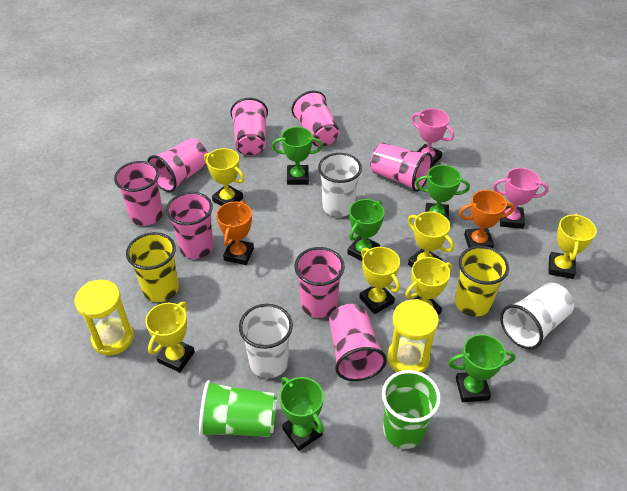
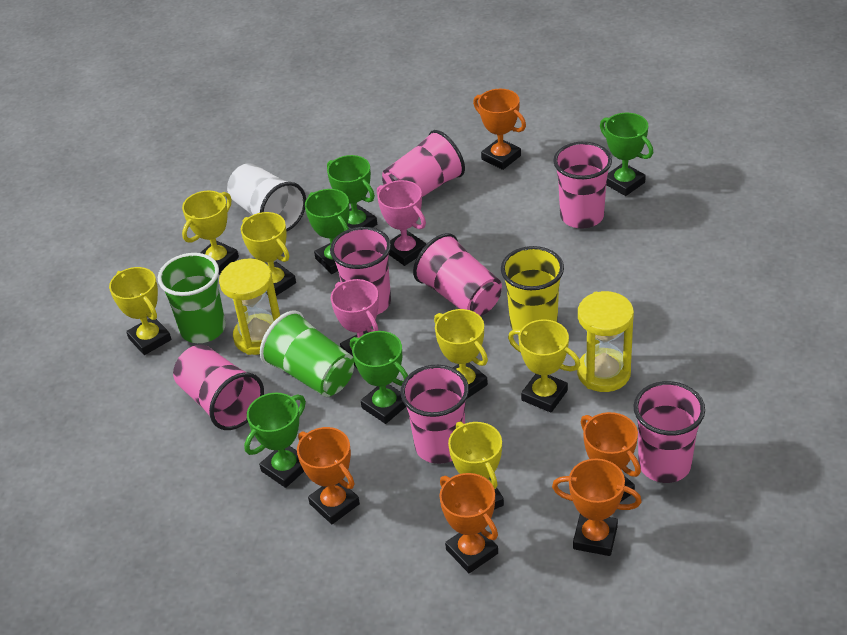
orange trophy: 2 -> 5
pink cup: 8 -> 7
white cup: 3 -> 1
yellow cup: 2 -> 1

